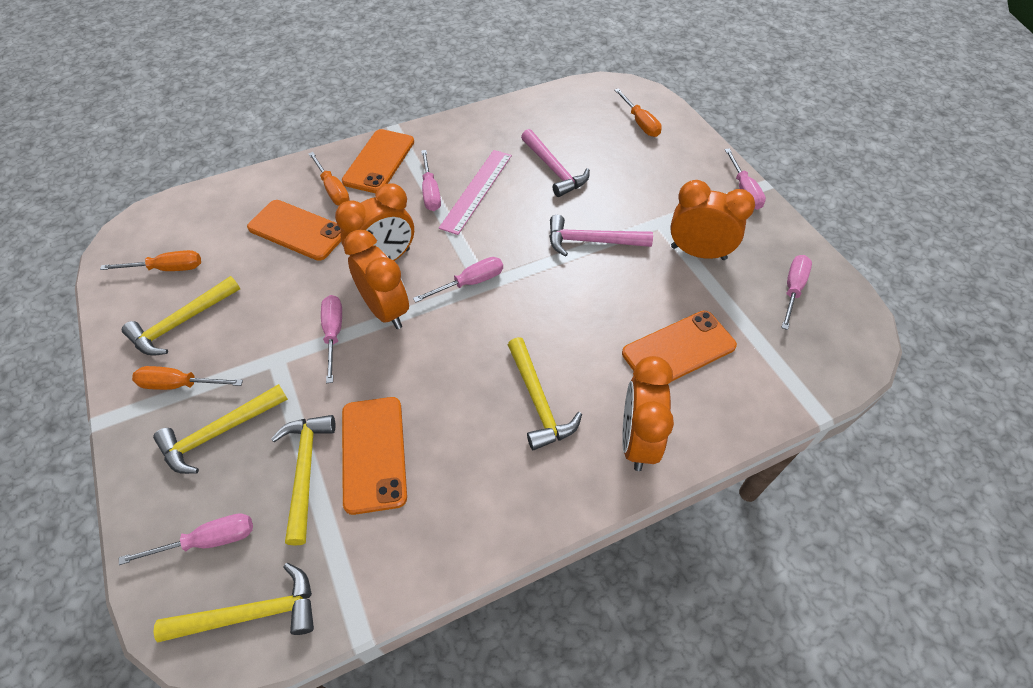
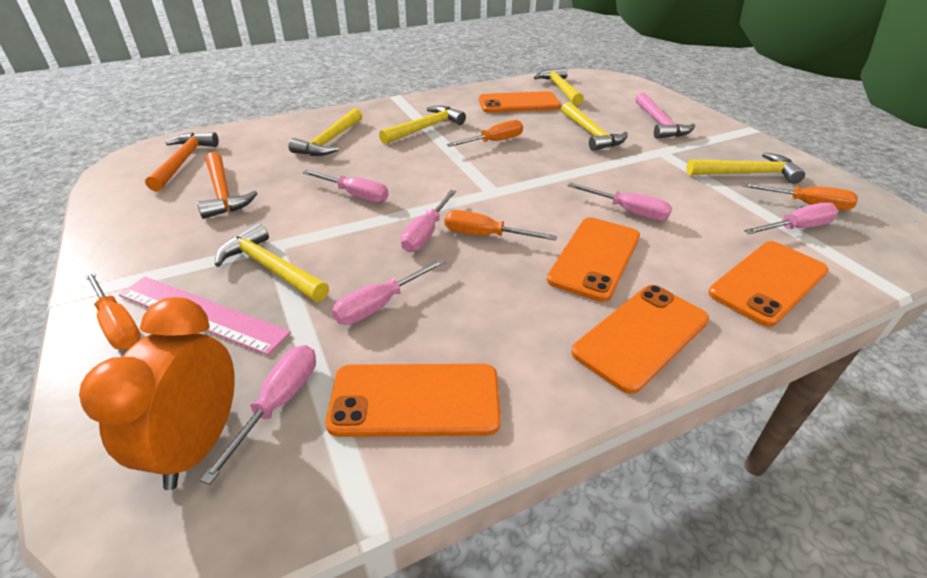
orange clock: 4 -> 1
orange hammer: 0 -> 2
orange phone: 4 -> 5
pink hammer: 2 -> 1
yellow hammer: 5 -> 6

